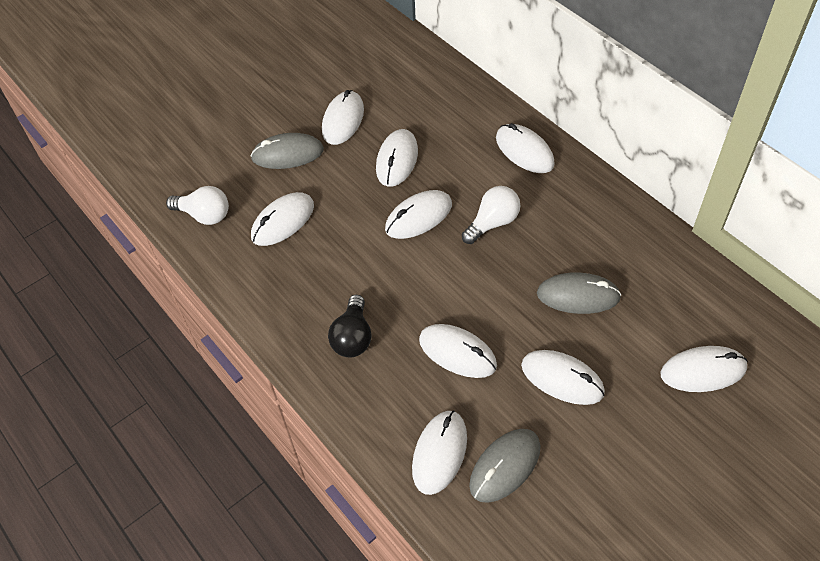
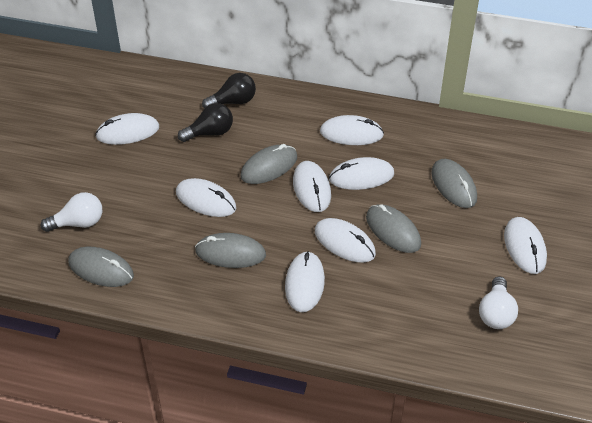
black light bulb: 1 -> 2
grey mouse: 3 -> 5
white mouse: 9 -> 8

